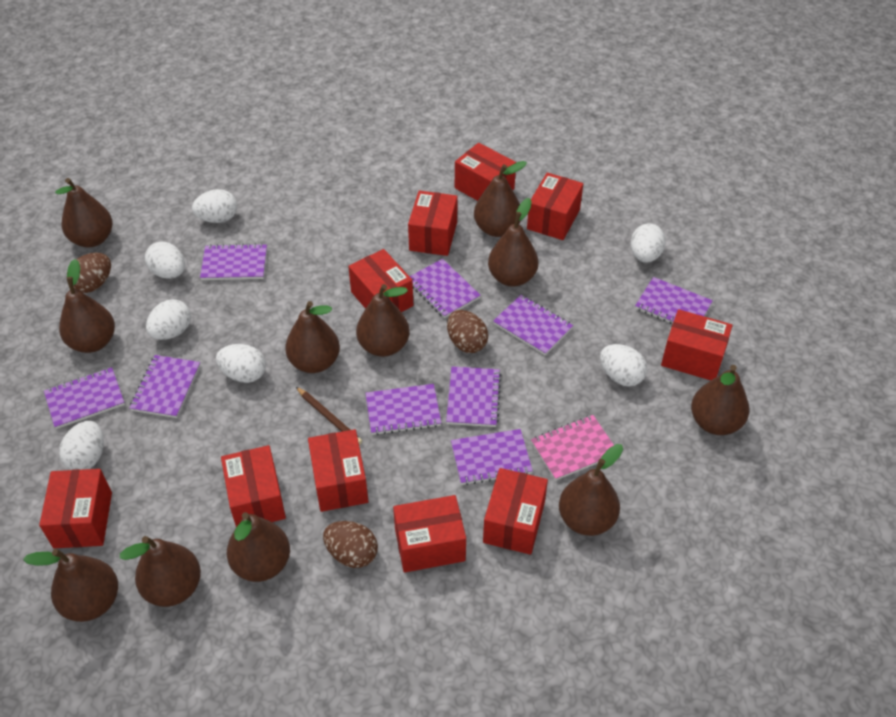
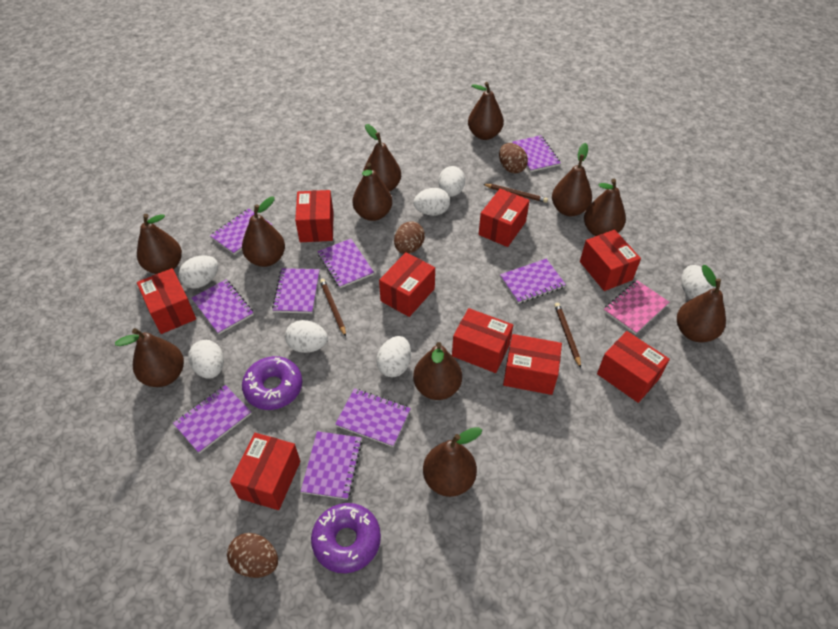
brown pencil: 1 -> 3
purple donut: 0 -> 2
red box: 10 -> 9

